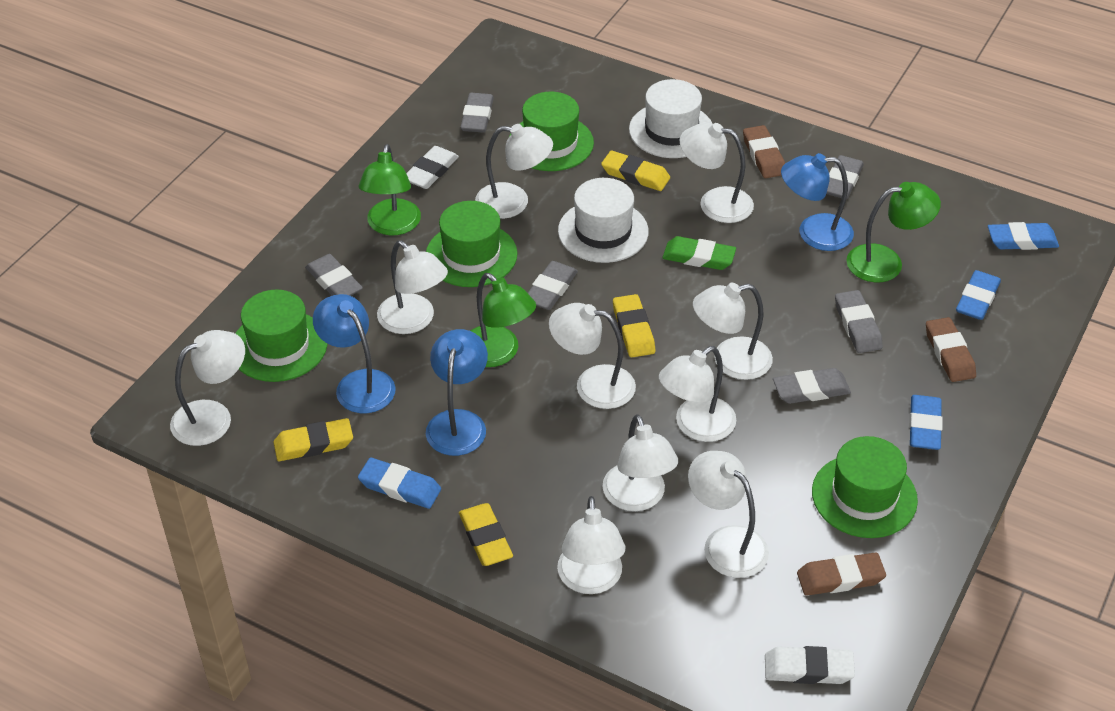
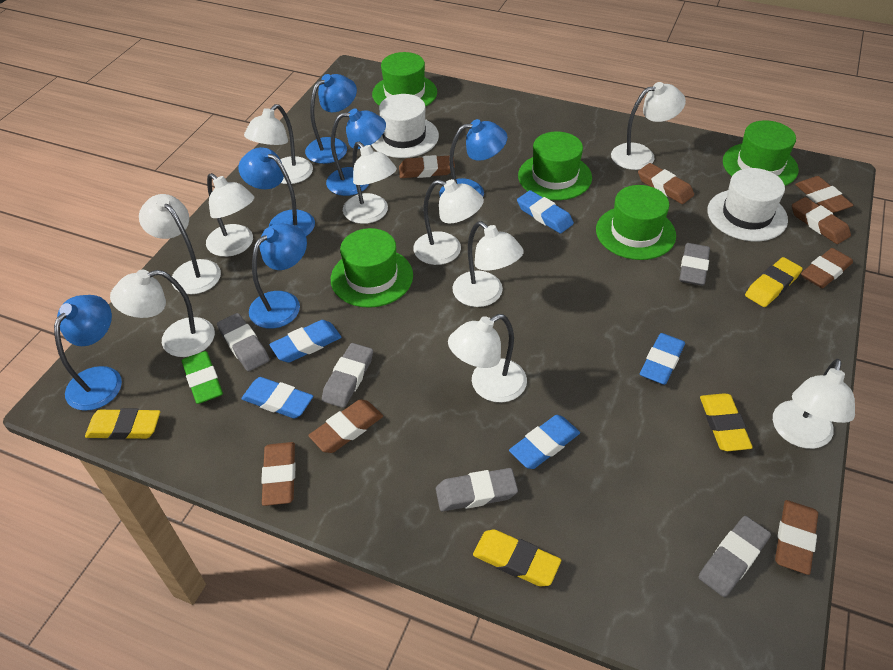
blue eraser: 4 -> 5
blue lamp: 3 -> 6
brown eraser: 3 -> 8
green hat: 4 -> 5
green lamp: 3 -> 0
grey eraser: 6 -> 5
white eraser: 2 -> 0

